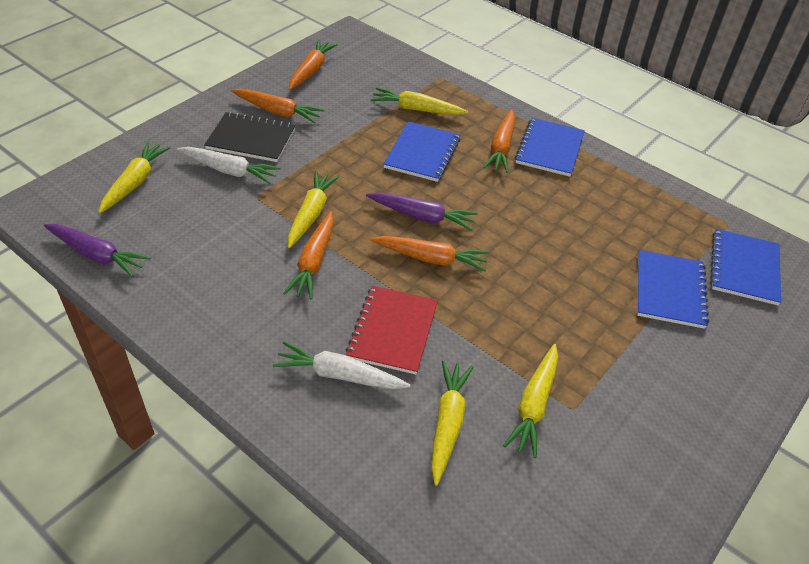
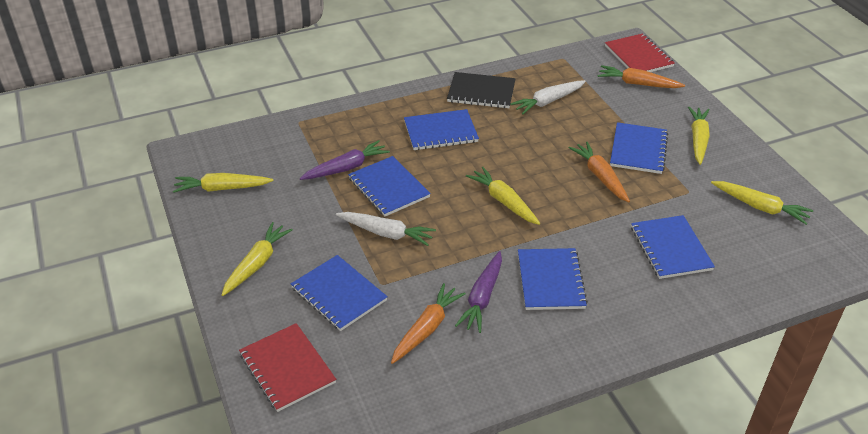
blue notebook: 4 -> 6
orange carrot: 5 -> 3
red notebook: 1 -> 2

